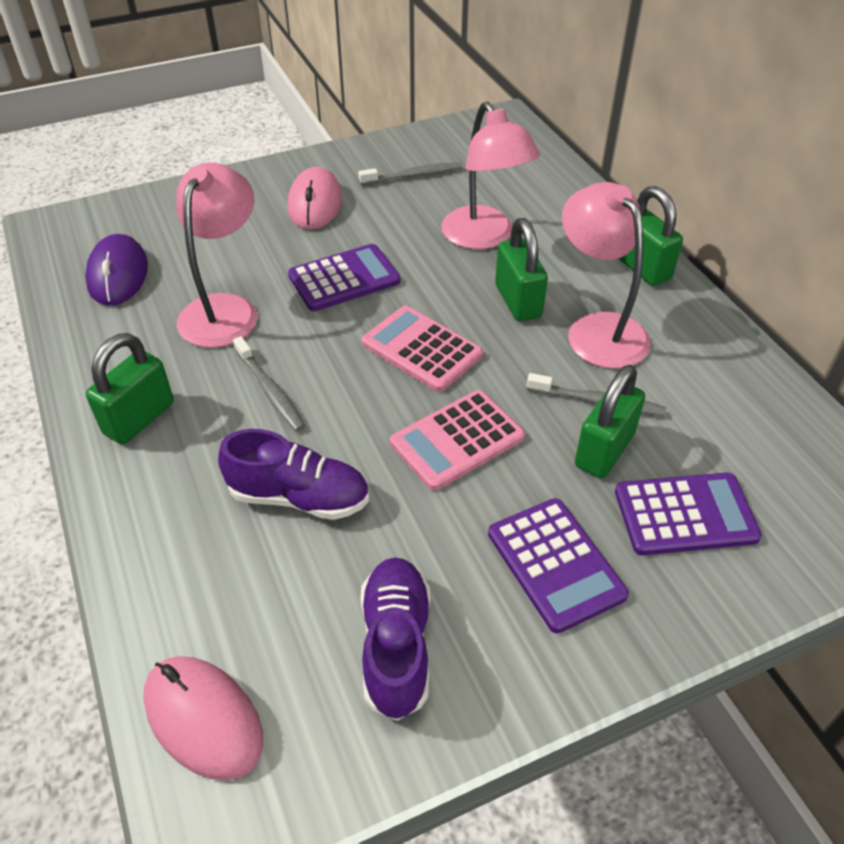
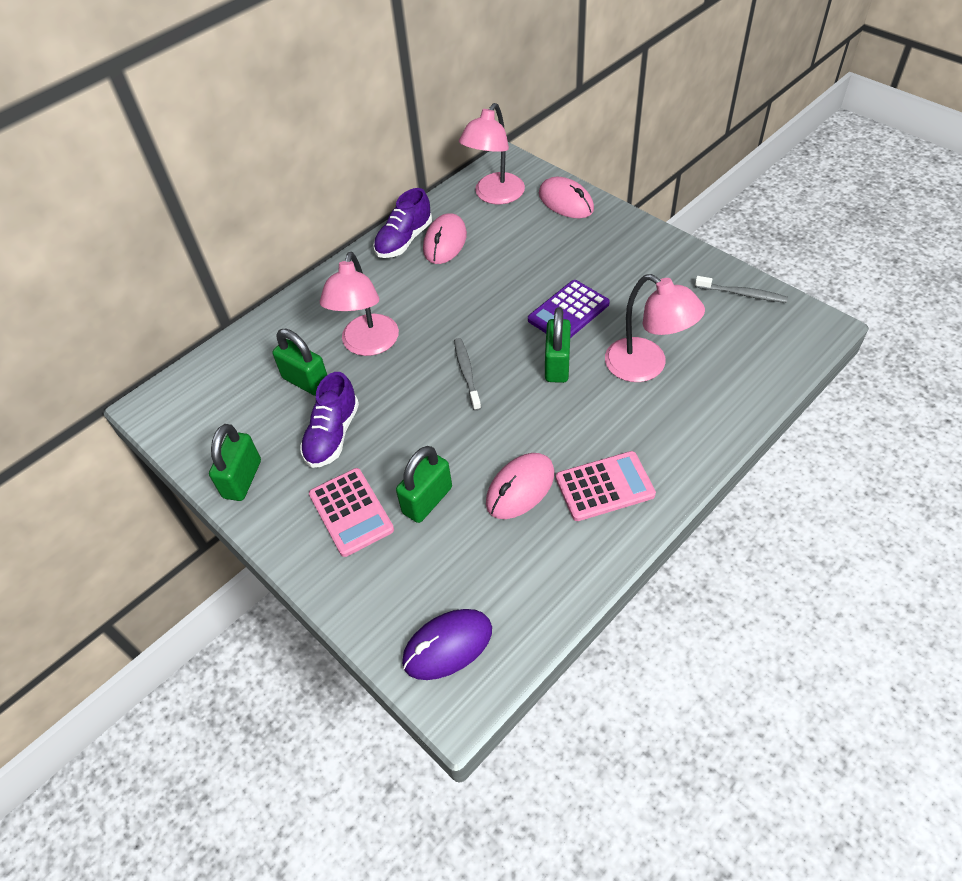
grey toothbrush: 3 -> 2
pink mouse: 2 -> 3
purple calculator: 3 -> 1

